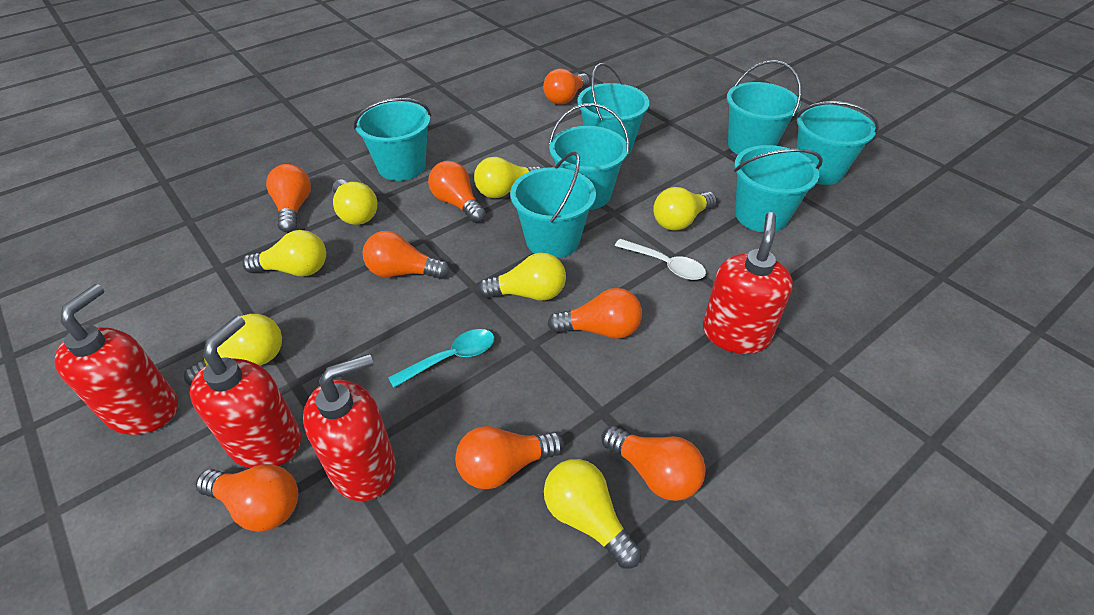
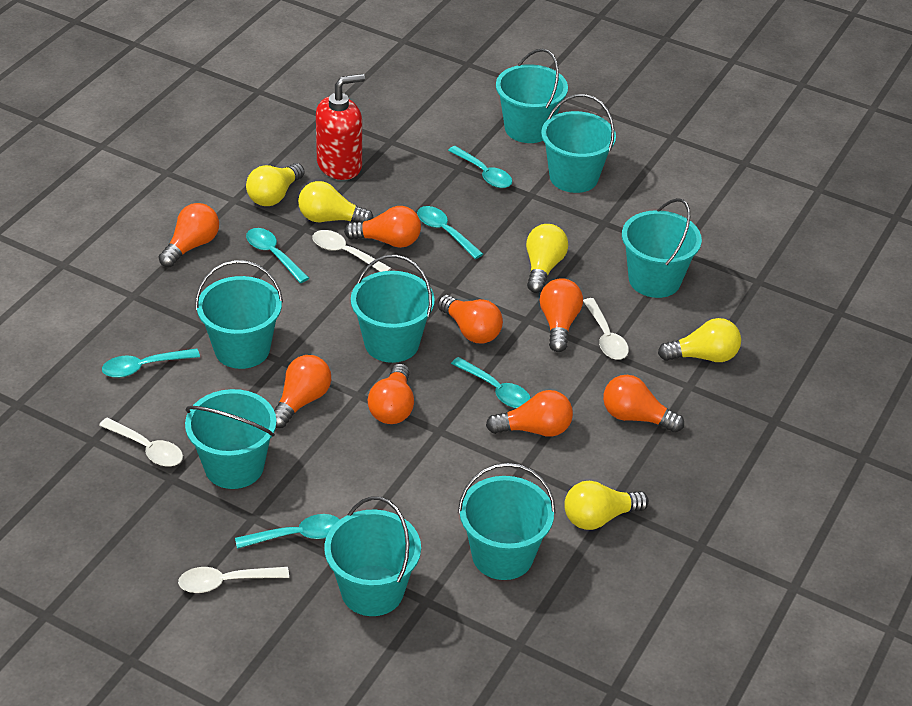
red soap dispenser: 4 -> 1
turquoise bucket: 7 -> 8
turquoise spoon: 1 -> 6
white spoon: 1 -> 4
yellow light bulb: 7 -> 5

